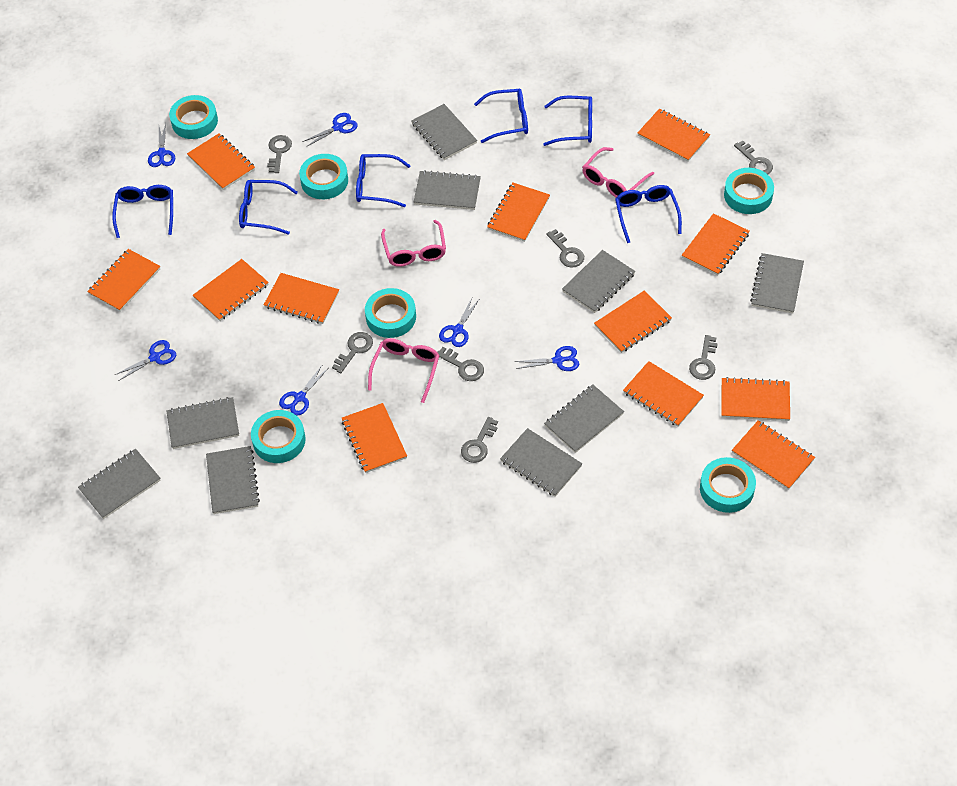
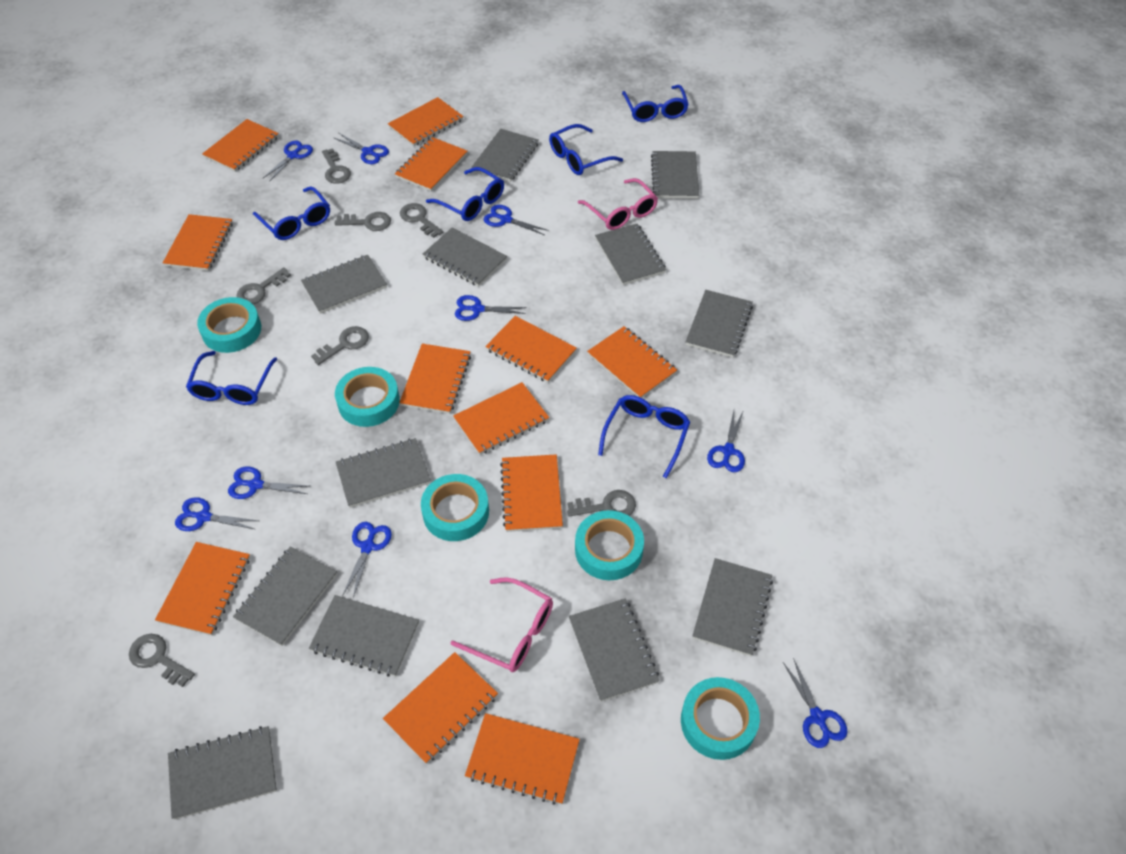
blue scissors: 6 -> 9
grey notebook: 9 -> 12
pink glasses: 3 -> 2
turquoise tape: 6 -> 5

